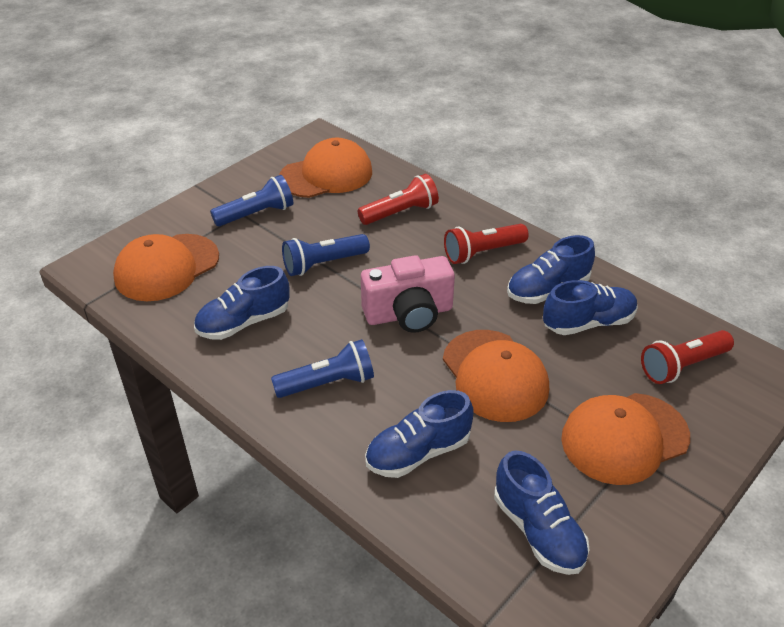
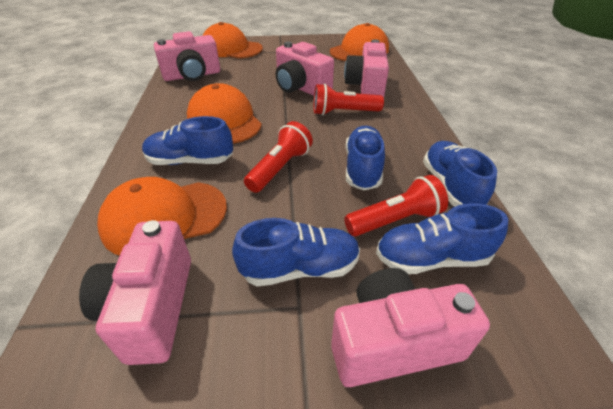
blue flashlight: 3 -> 0
pink camera: 1 -> 5

